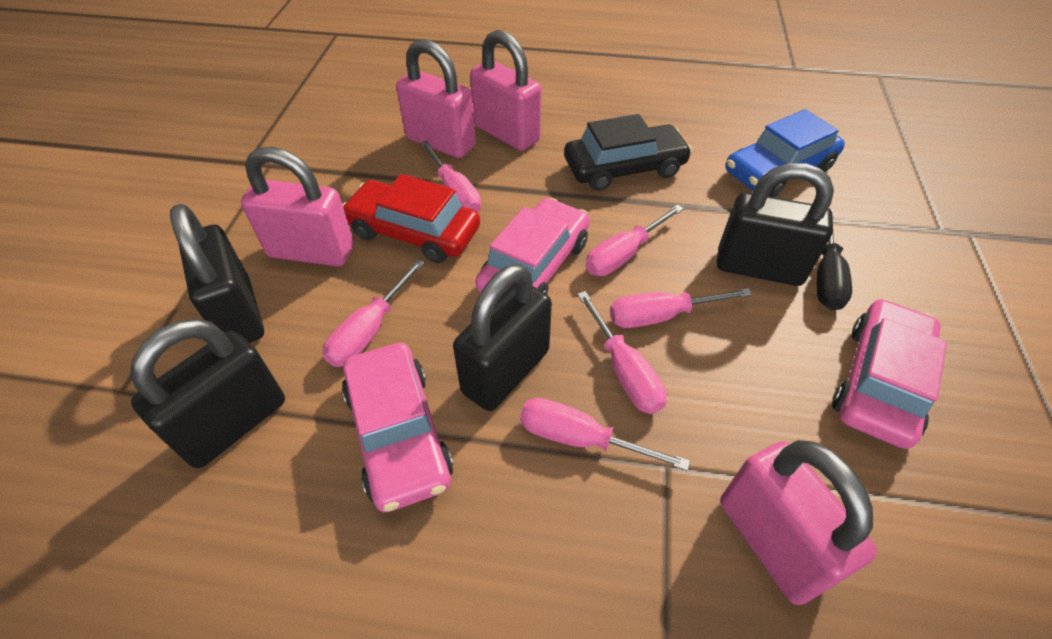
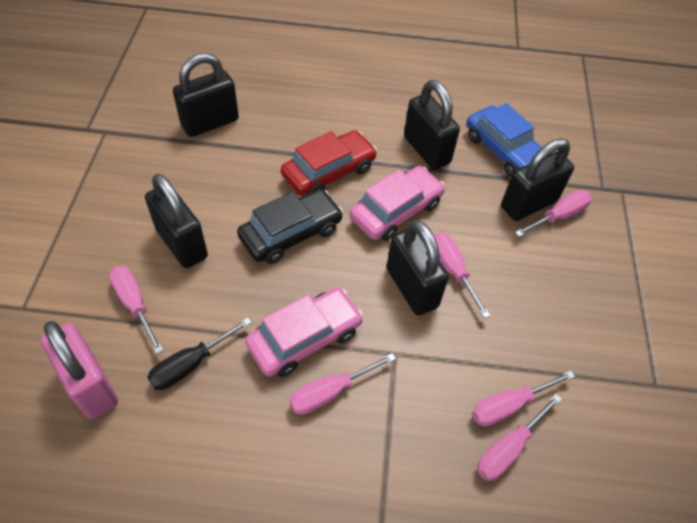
black padlock: 4 -> 5
pink car: 3 -> 2
pink padlock: 4 -> 1

